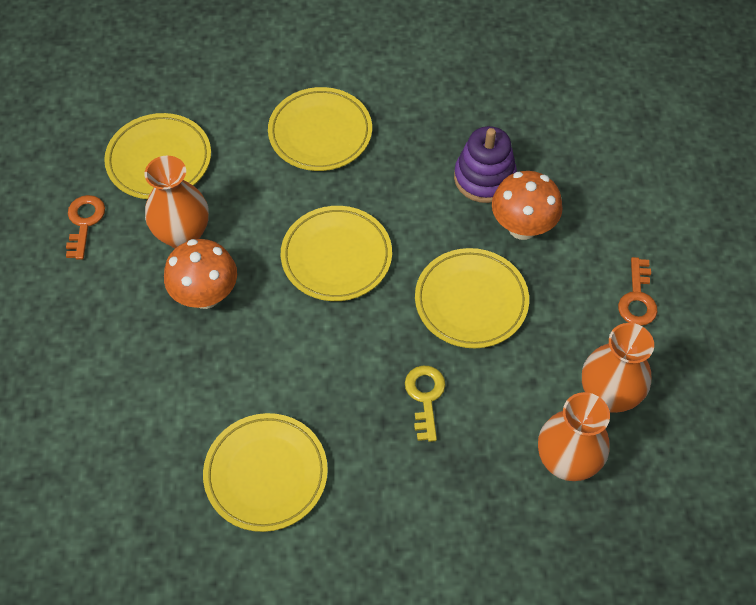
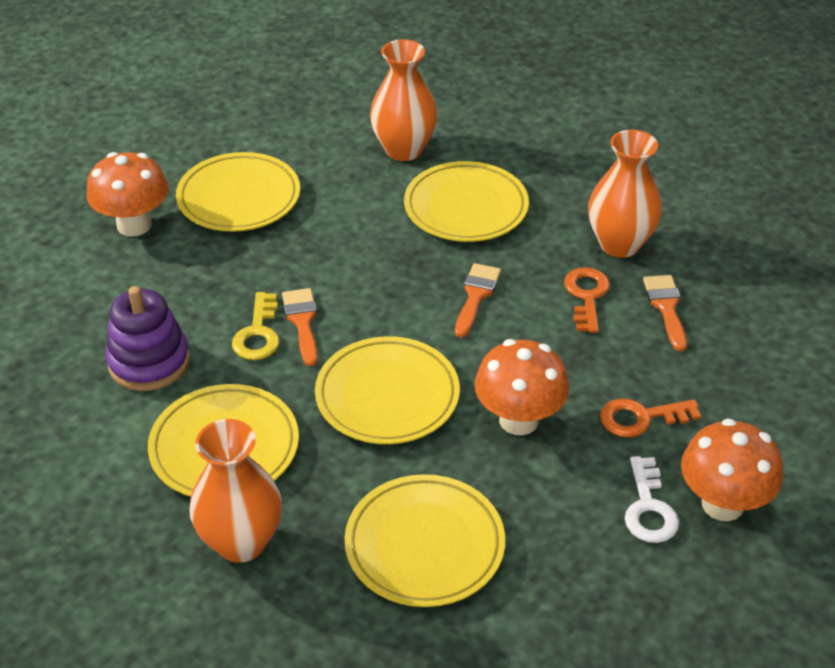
orange brush: 0 -> 3
orange mushroom: 2 -> 3
white key: 0 -> 1

